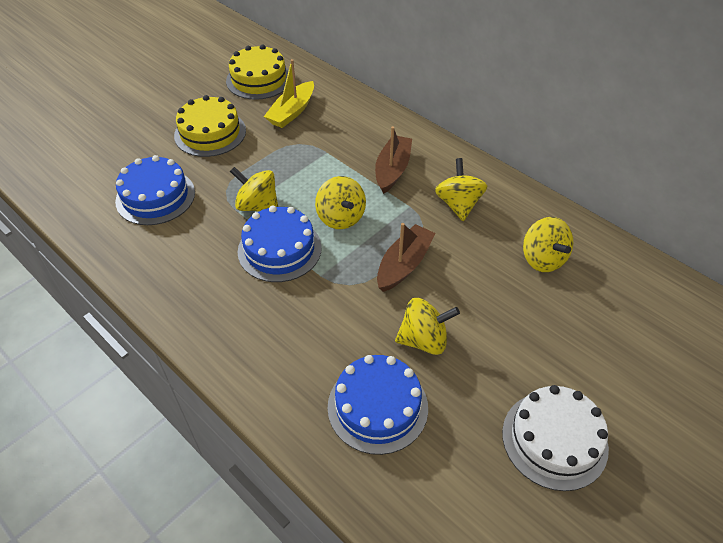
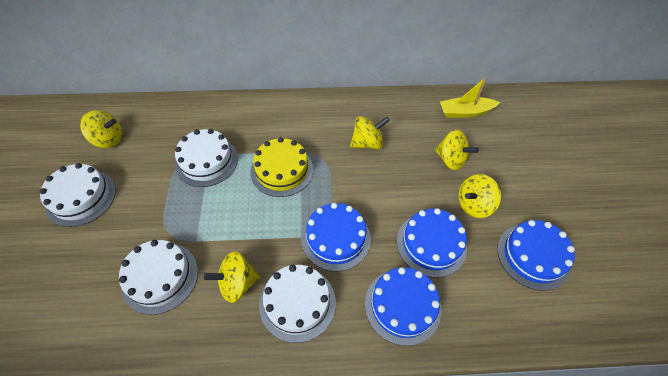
blue cake: 3 -> 4
brown boat: 2 -> 0
white cake: 1 -> 4
yellow cake: 2 -> 1

